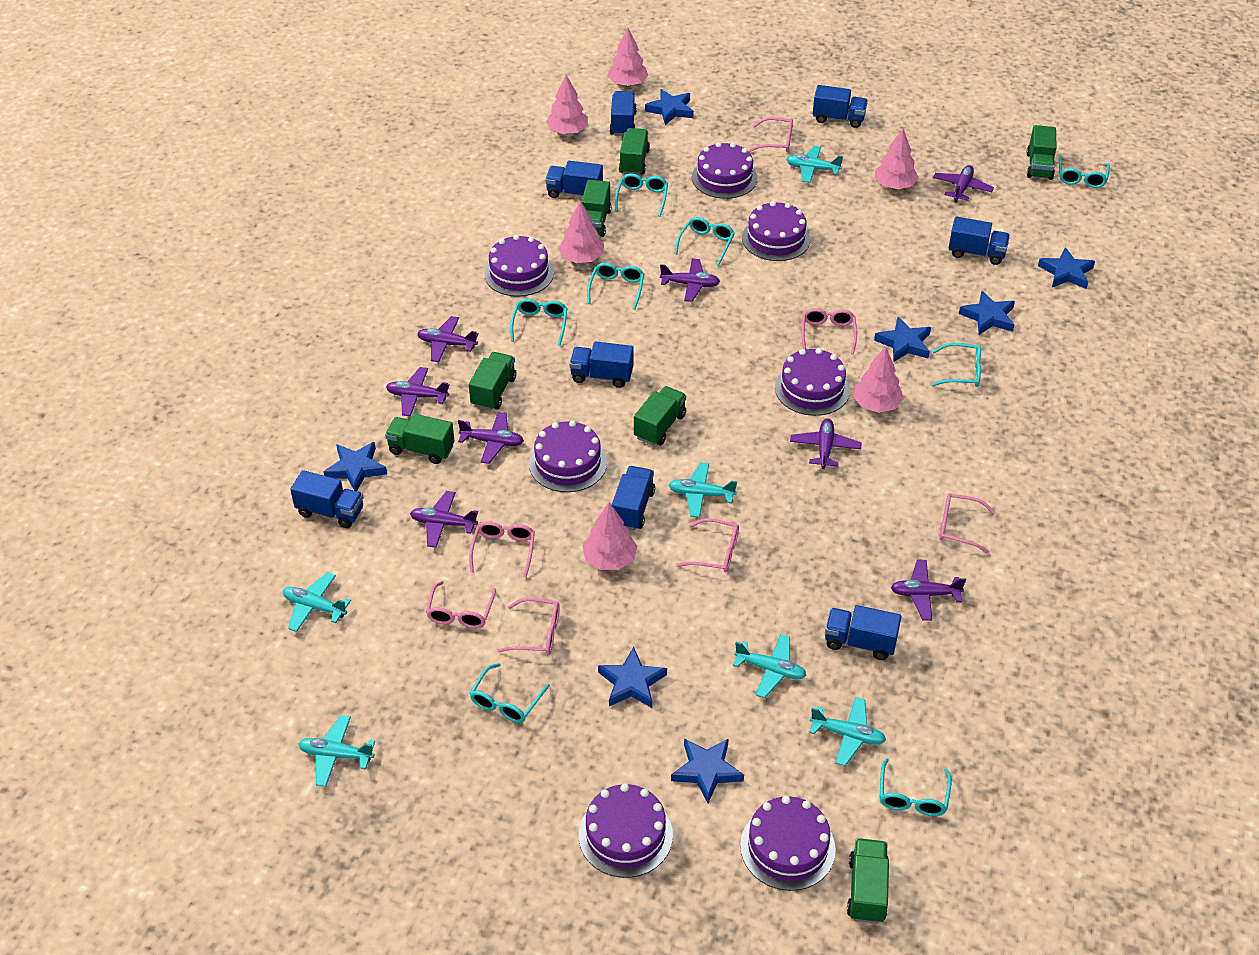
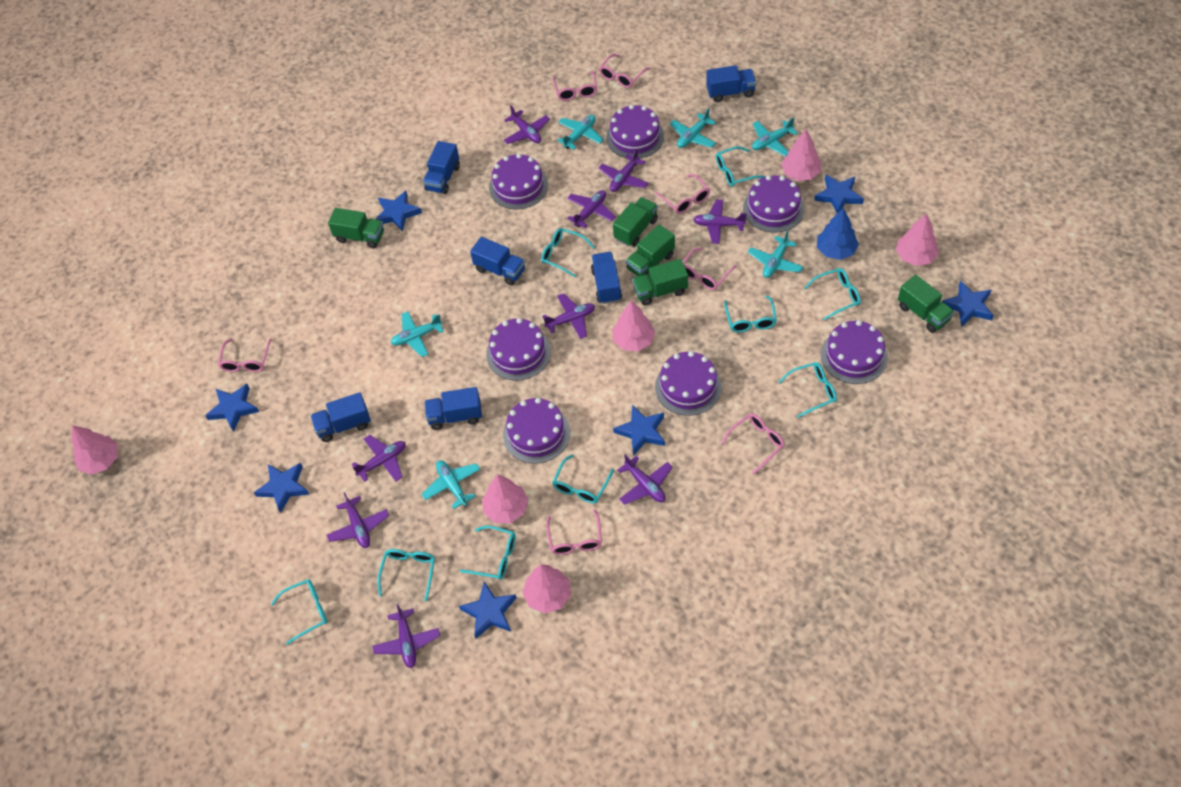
blue tree: 0 -> 1
blue truck: 8 -> 6
green truck: 7 -> 5
purple plane: 8 -> 9
turquoise glasses: 8 -> 9

